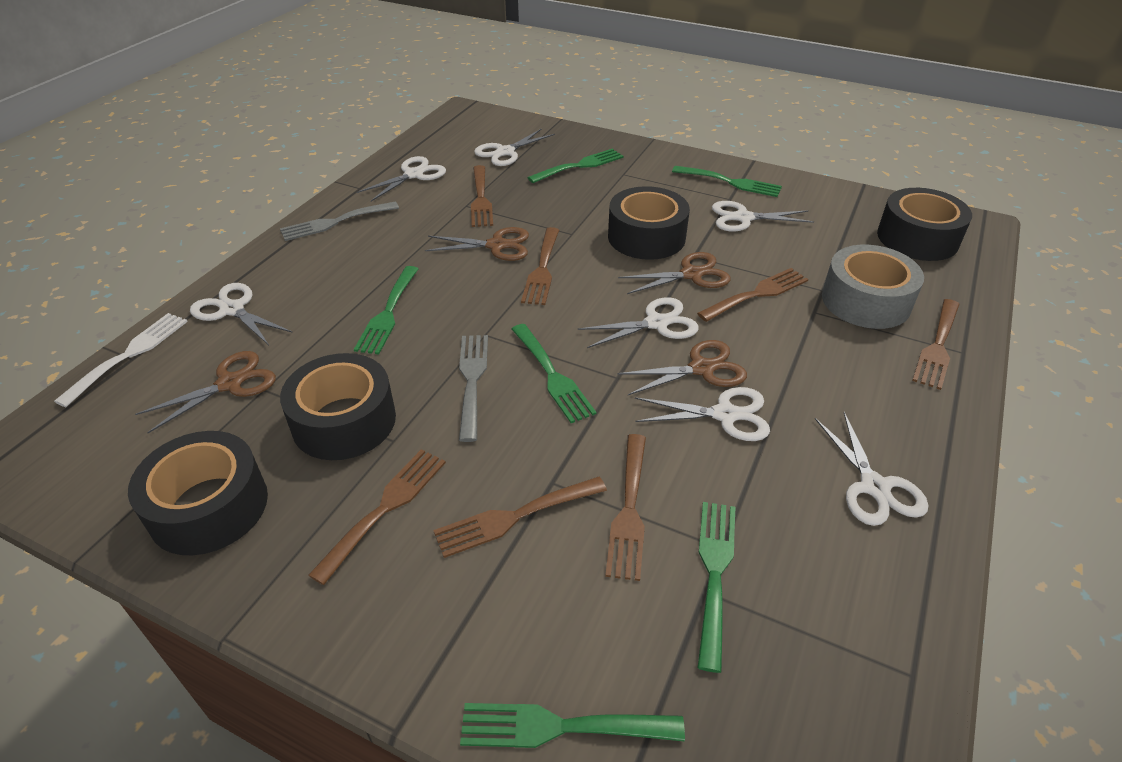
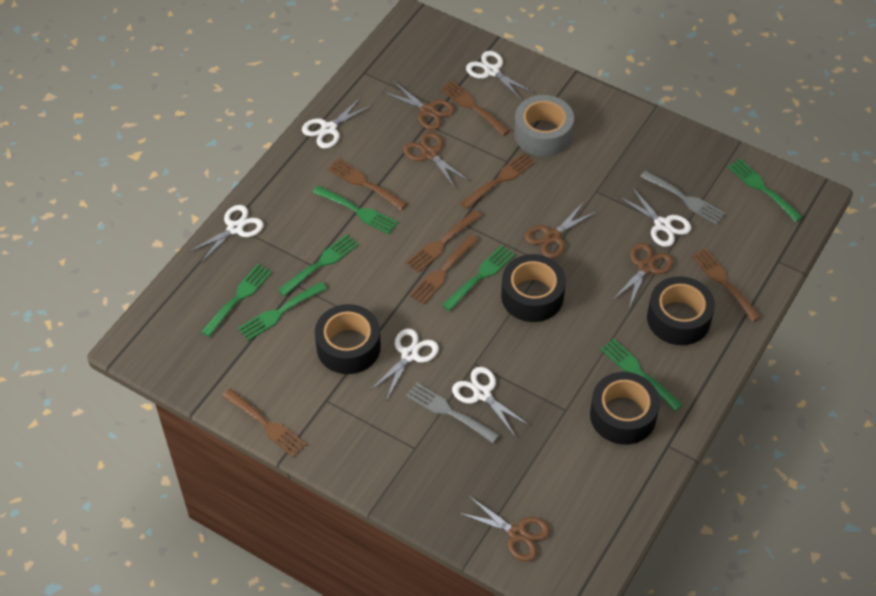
brown scissors: 4 -> 5
green fork: 6 -> 7
white fork: 1 -> 0
white scissors: 7 -> 6

